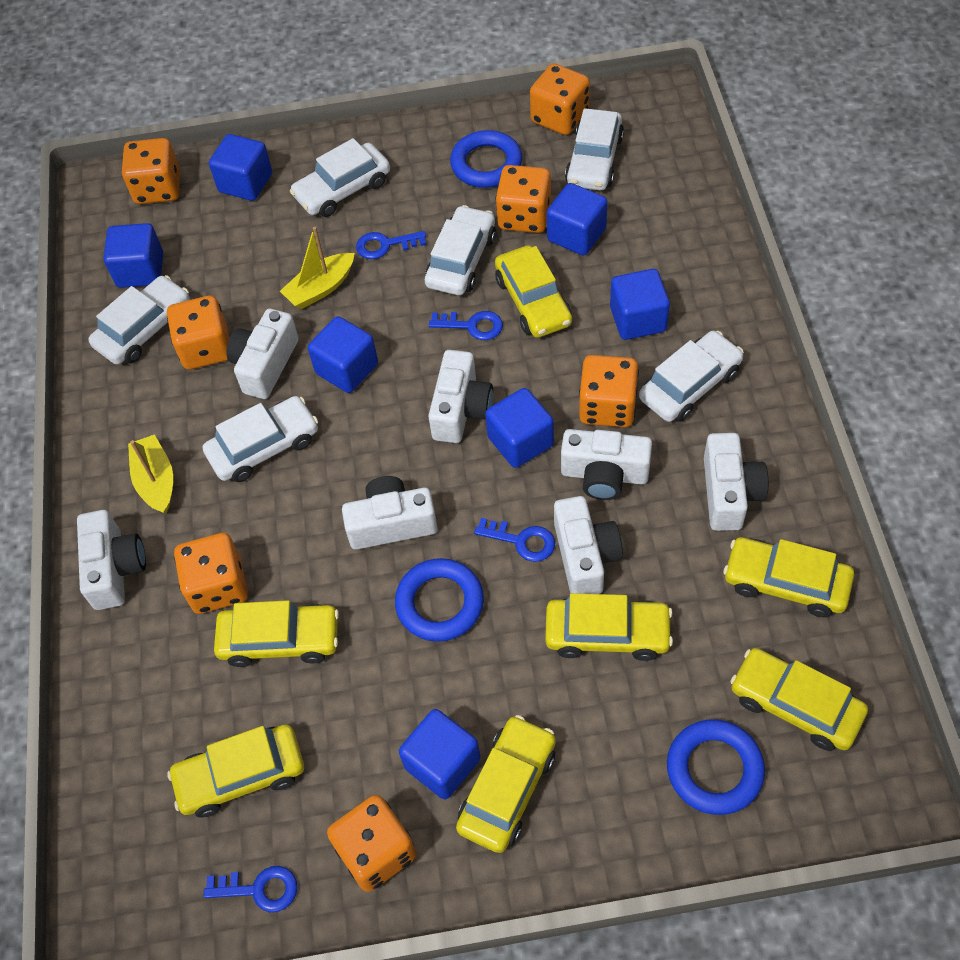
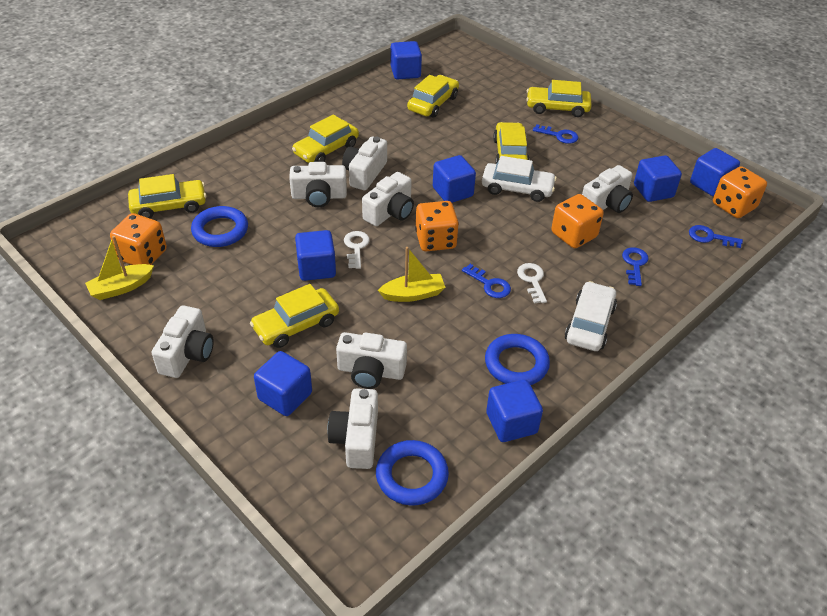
orange dice: 7 -> 4
white car: 6 -> 2
white key: 0 -> 2
yellow car: 7 -> 6

